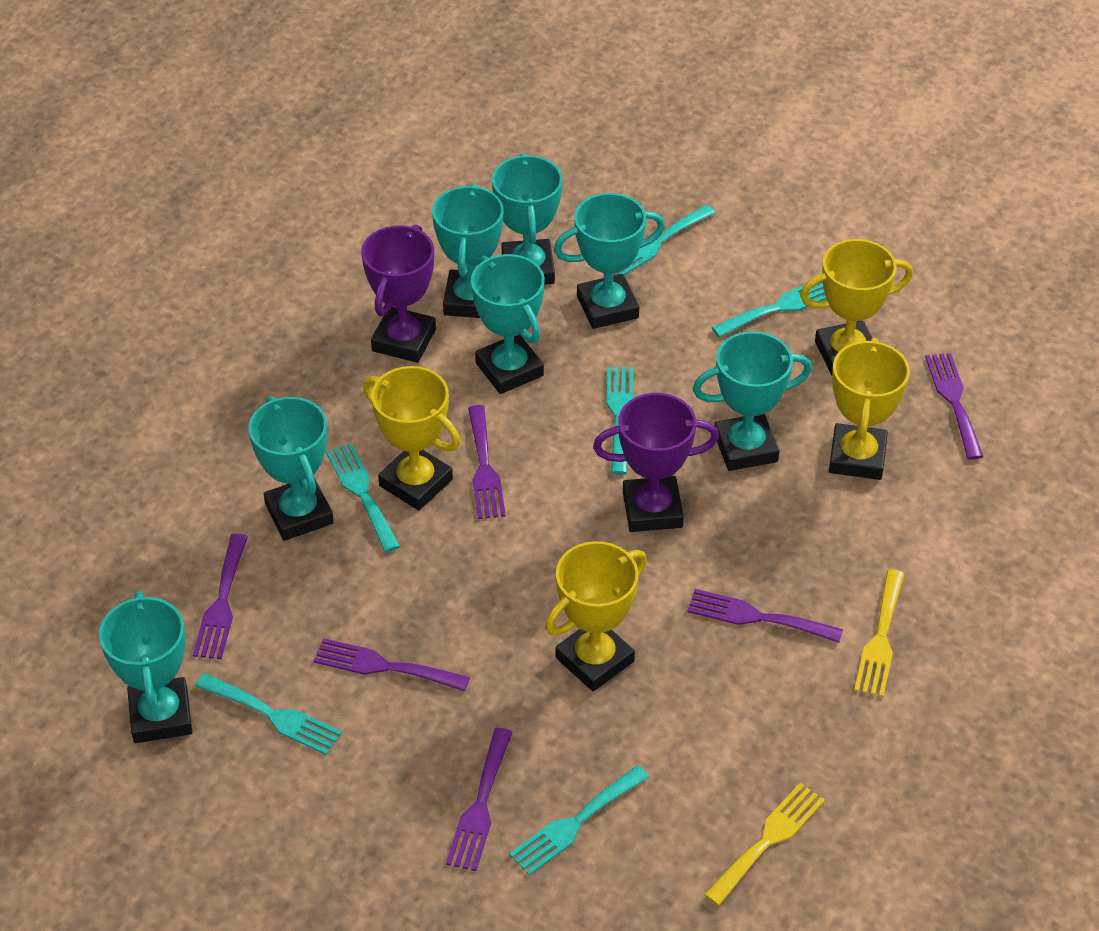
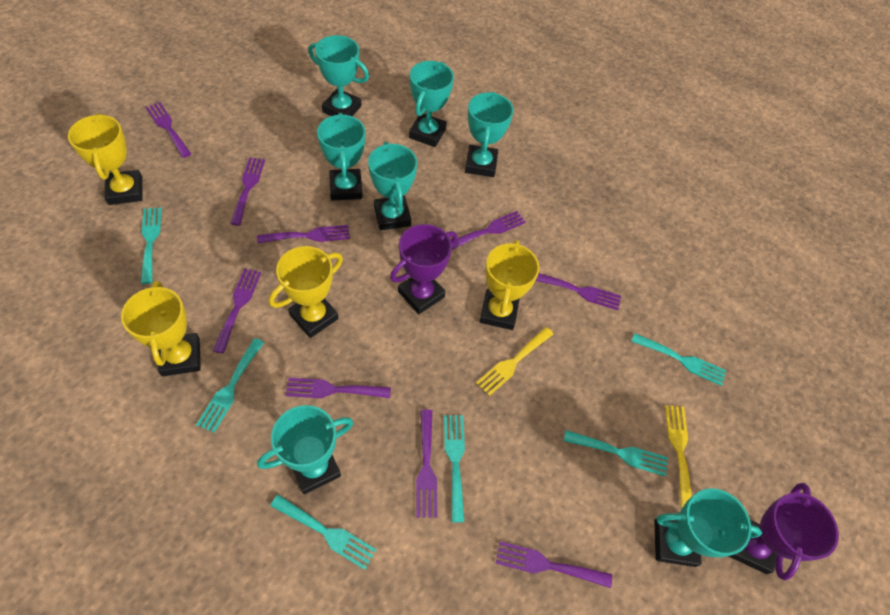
purple fork: 6 -> 9

